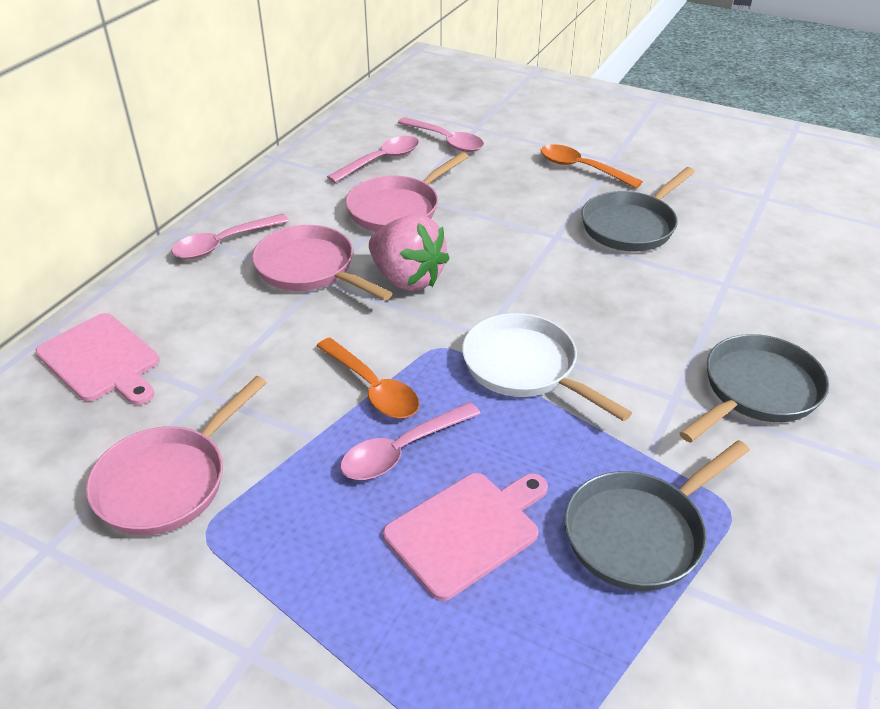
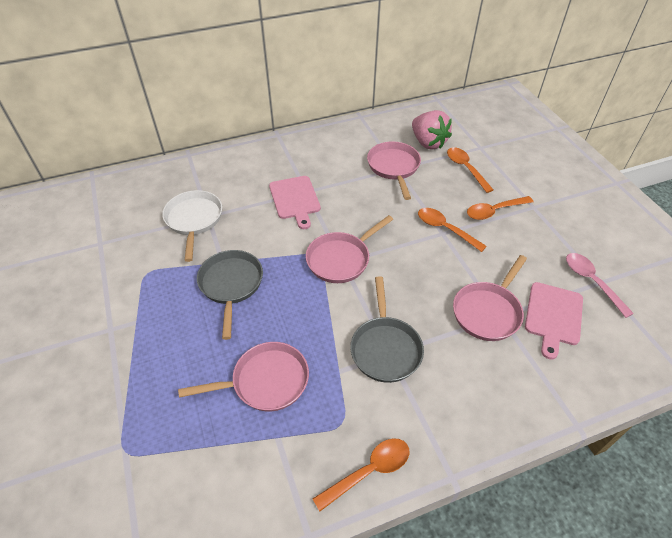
grey pan: 3 -> 2
orange spoon: 2 -> 4
pink pan: 3 -> 4
pink spoon: 4 -> 1

